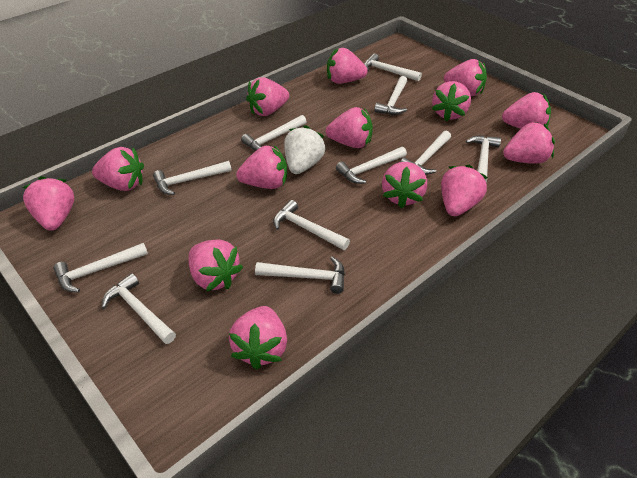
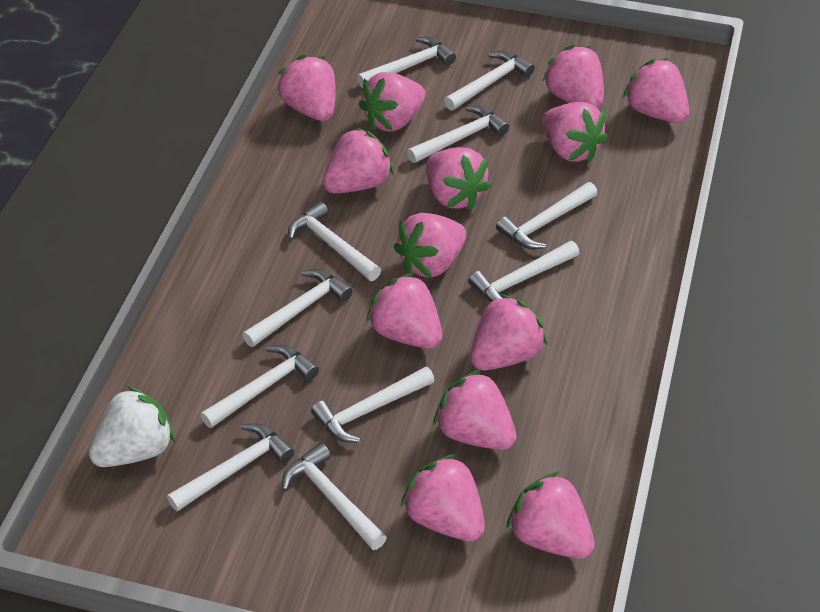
pink strawberry: 14 -> 13

